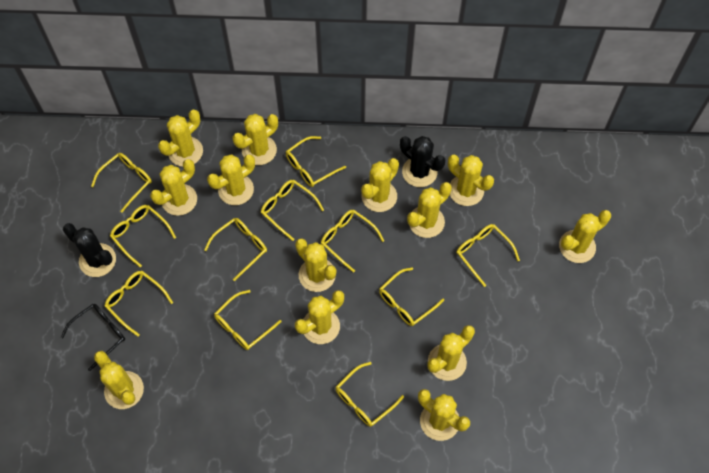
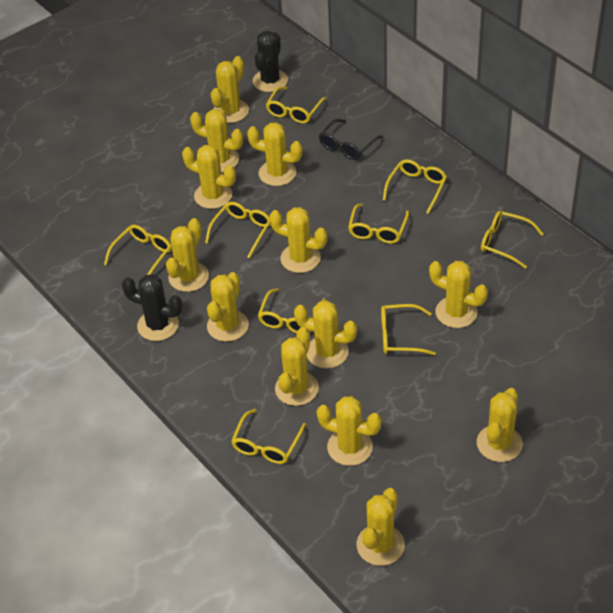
yellow glasses: 11 -> 9

